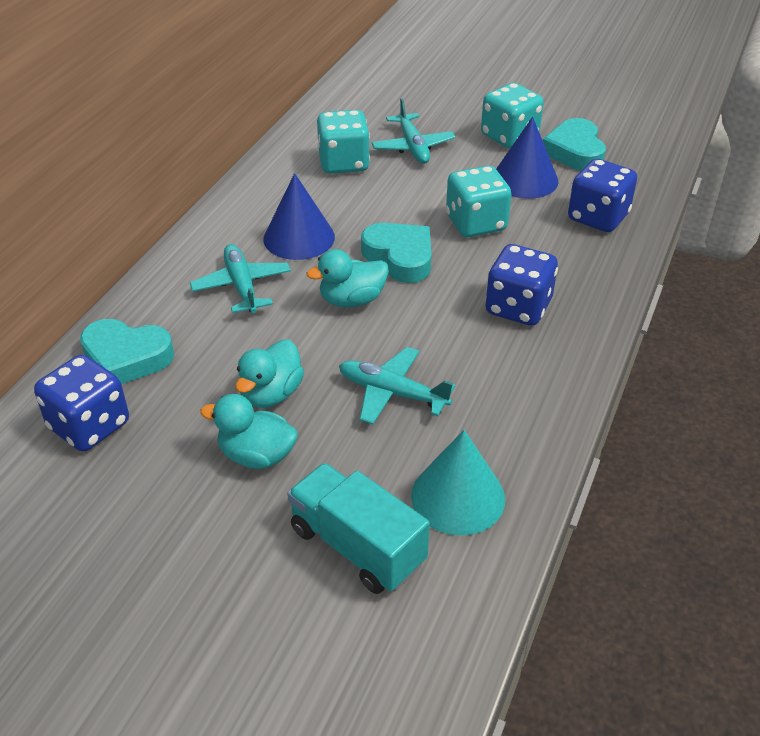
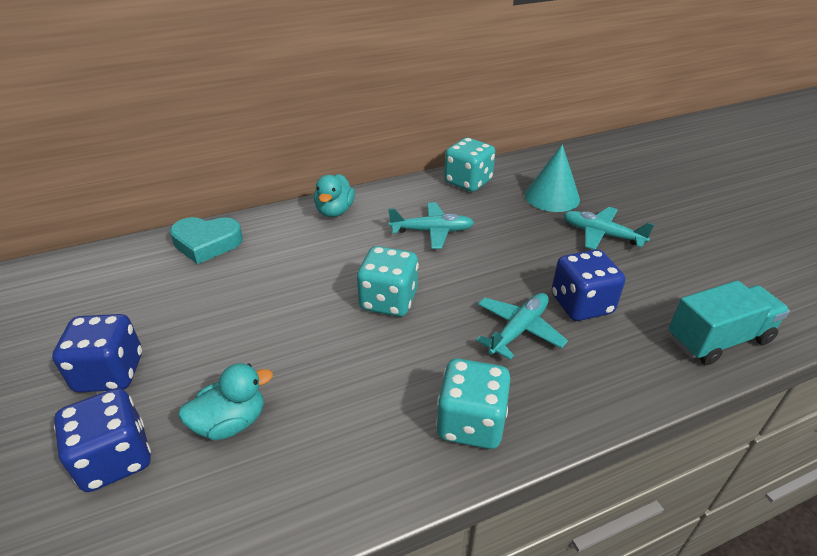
blue cone: 2 -> 0
turquoise duck: 3 -> 2
turquoise heart: 3 -> 1

